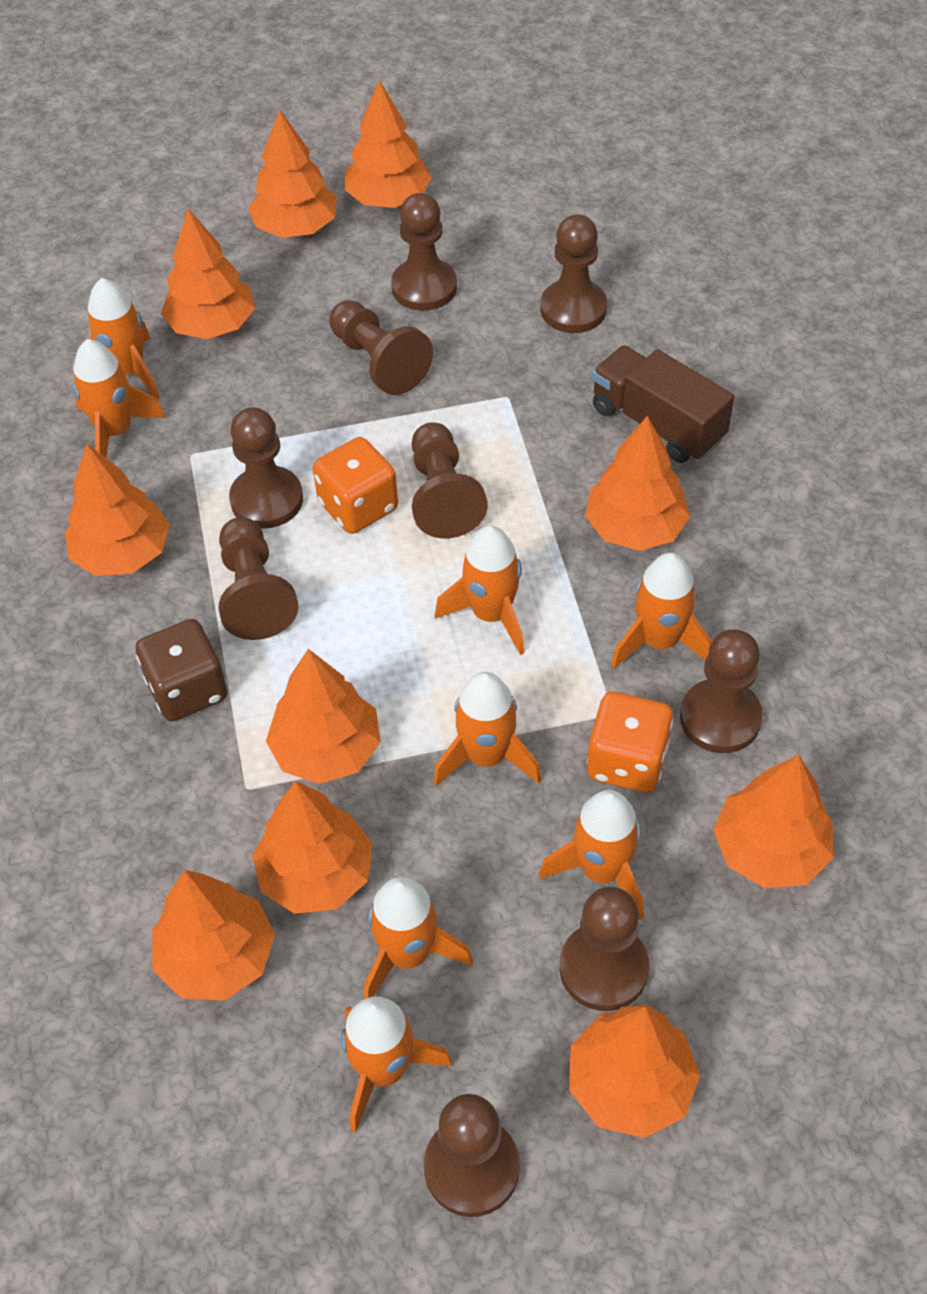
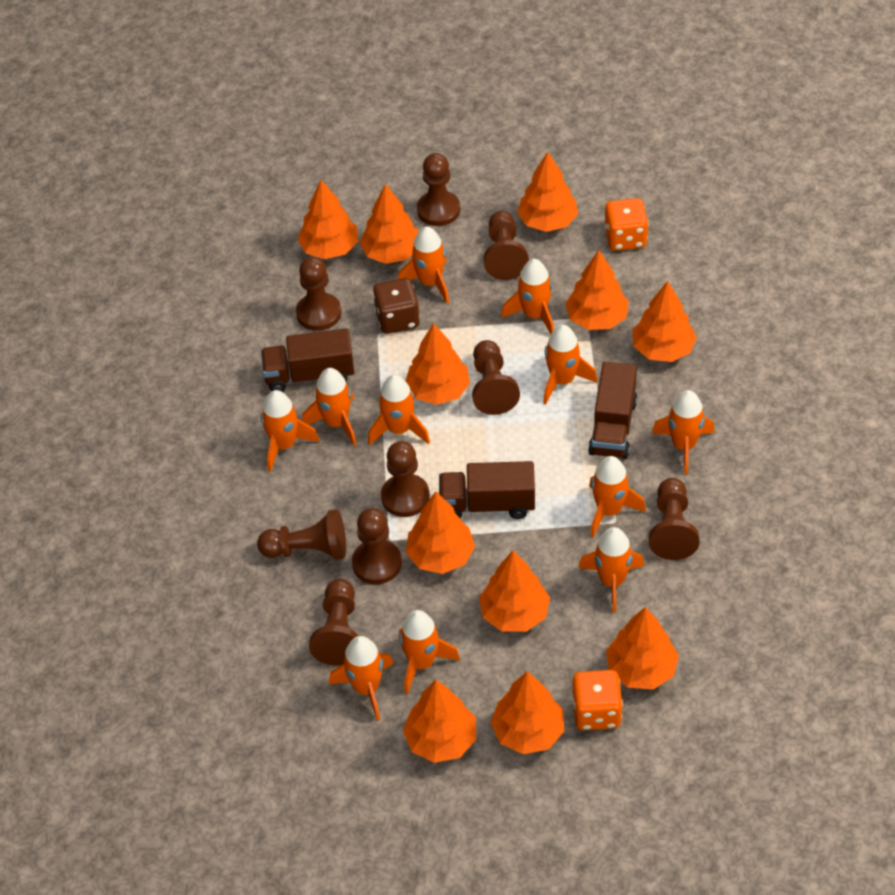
brown truck: 1 -> 3
orange rocket: 8 -> 11
orange tree: 10 -> 11

